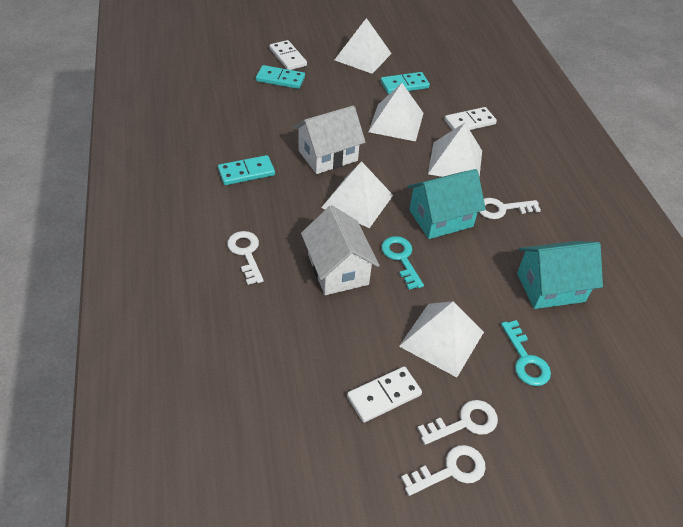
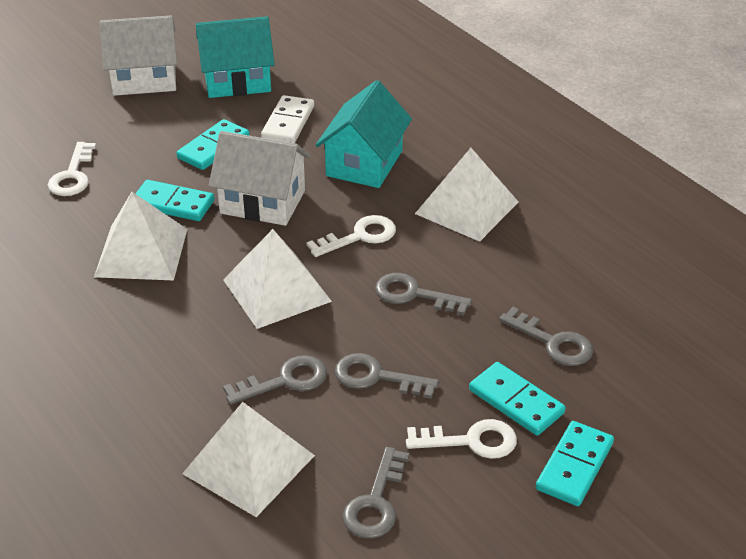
grey key: 0 -> 5
turquoise domino: 3 -> 4
turquoise key: 2 -> 0
white domino: 3 -> 1
white key: 4 -> 3
white pyramid: 5 -> 4

